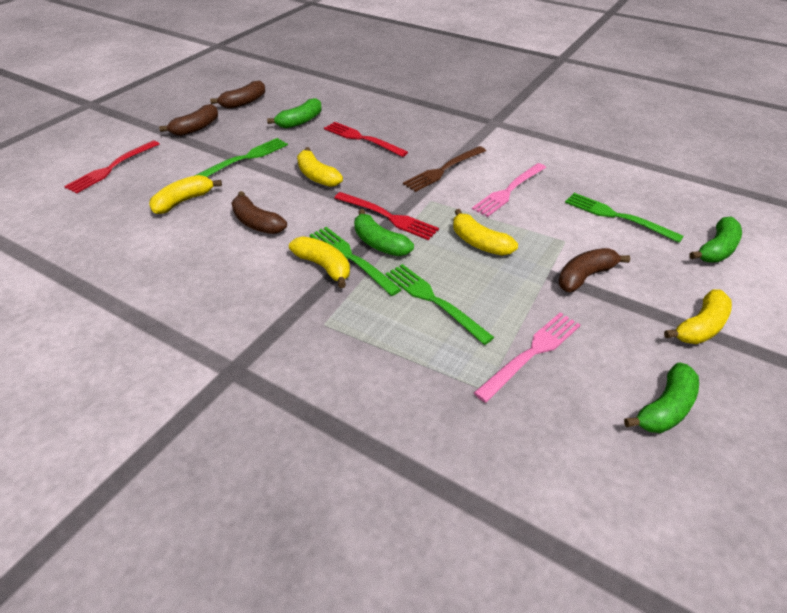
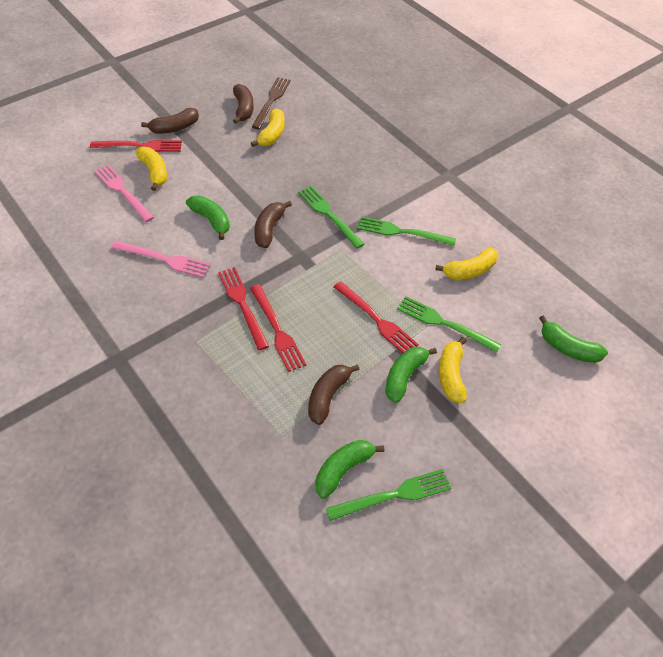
red fork: 3 -> 4
yellow banana: 5 -> 4

